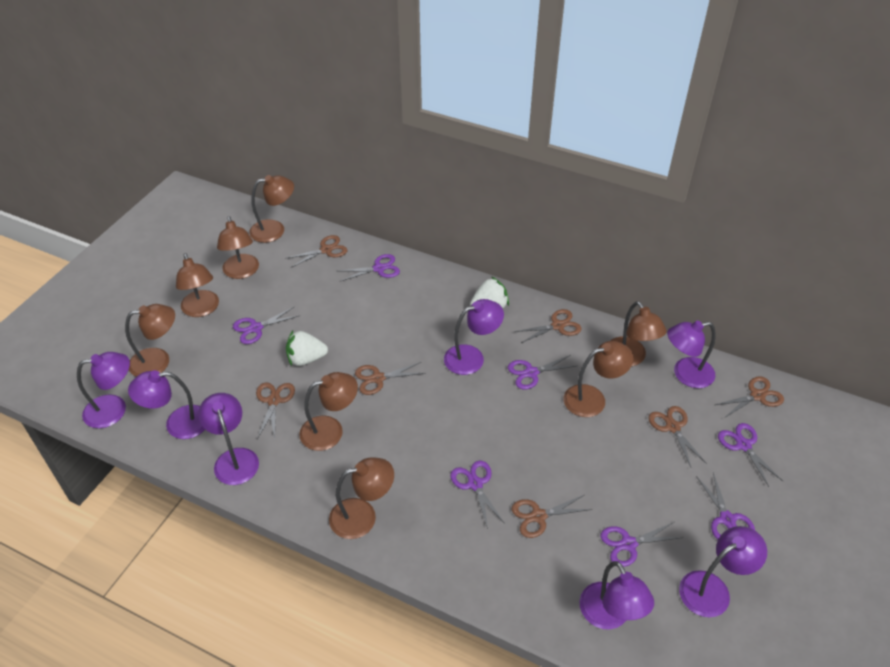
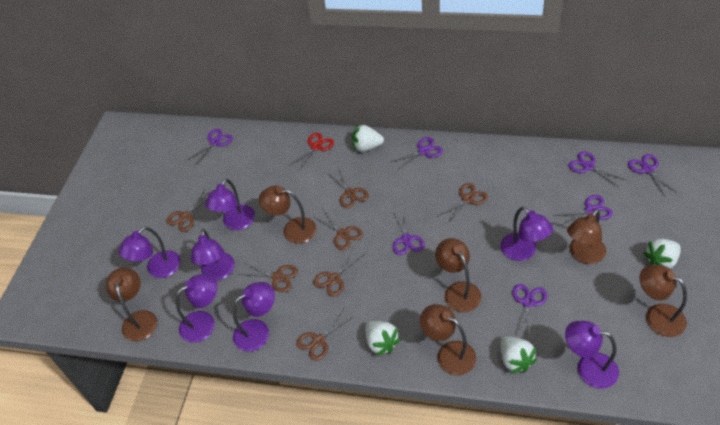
brown lamp: 8 -> 6
red scissors: 0 -> 1
white strawberry: 2 -> 4

